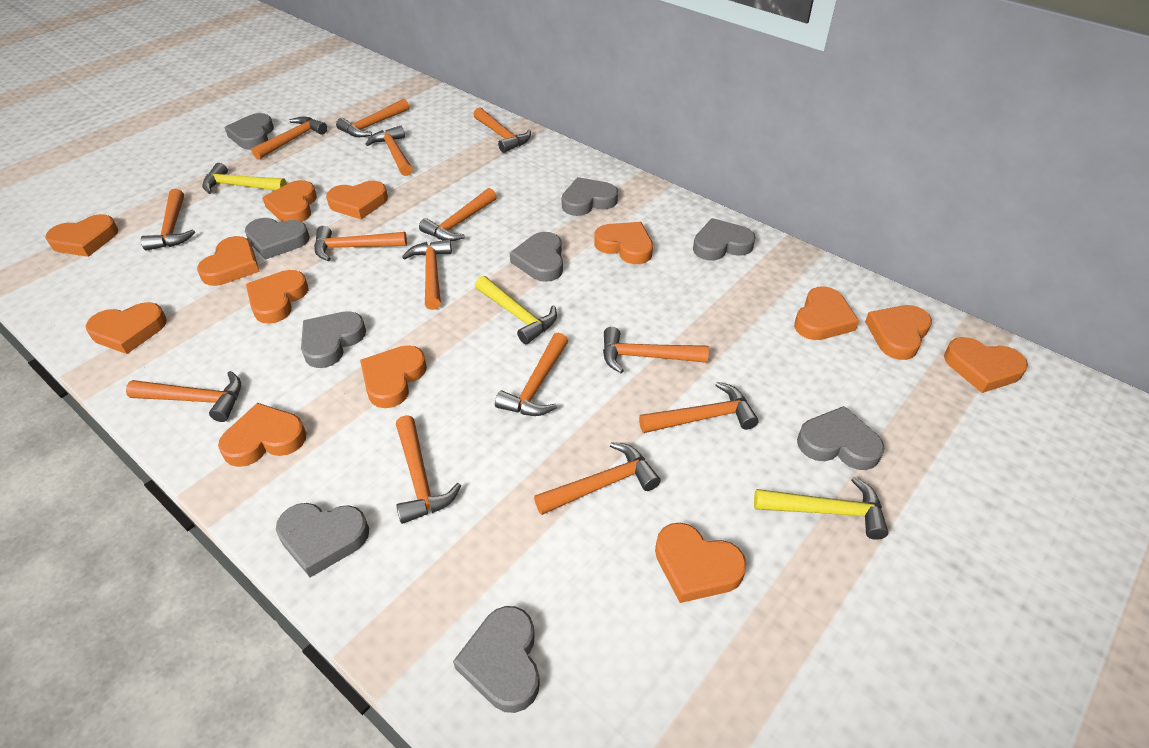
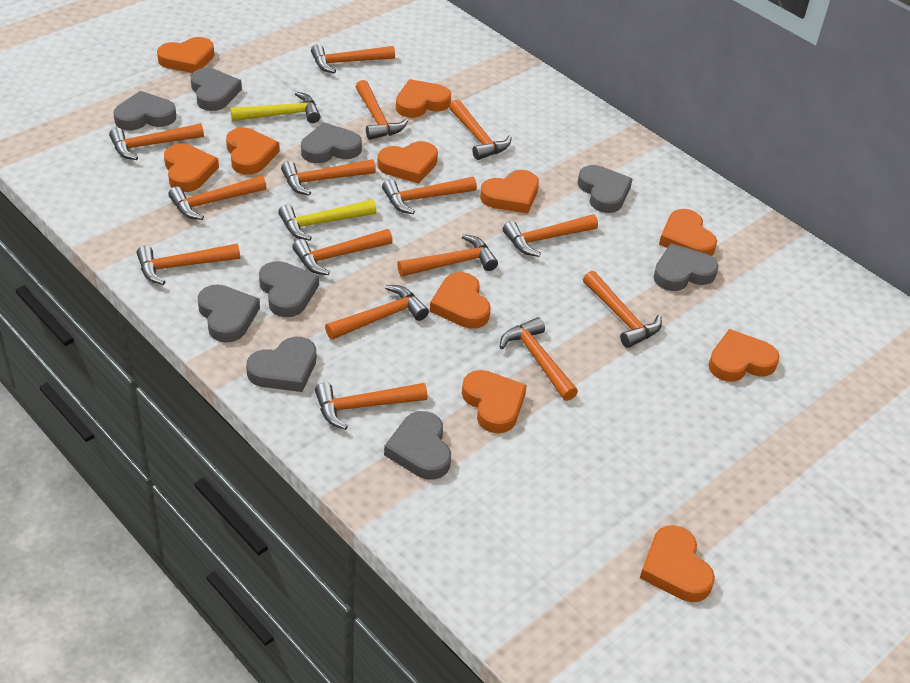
orange hammer: 14 -> 15
orange heart: 13 -> 11
yellow hammer: 3 -> 2

